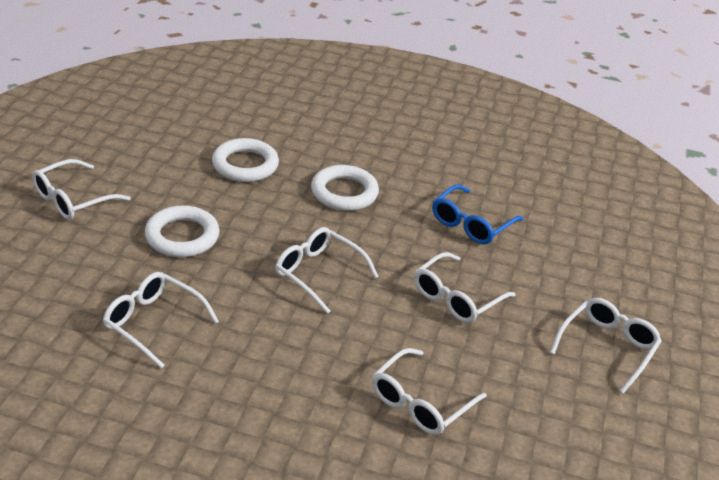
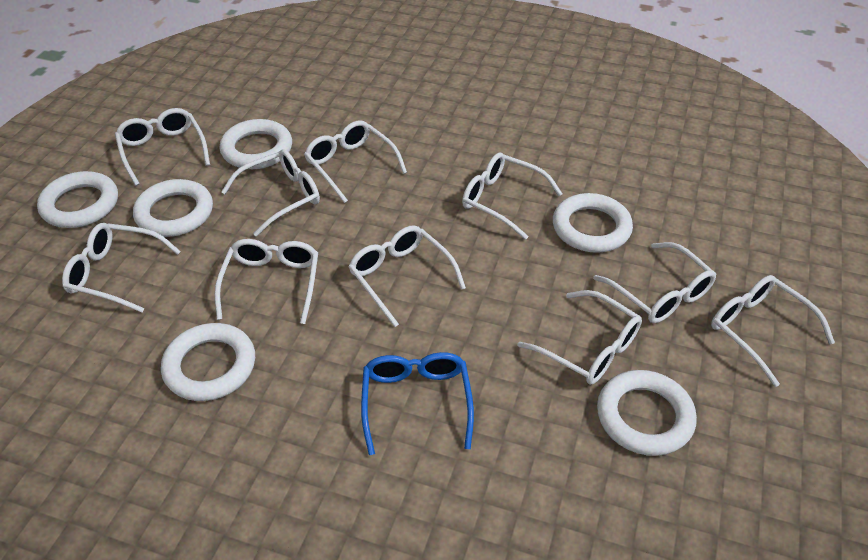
white glasses: 6 -> 10
white ring: 3 -> 6

